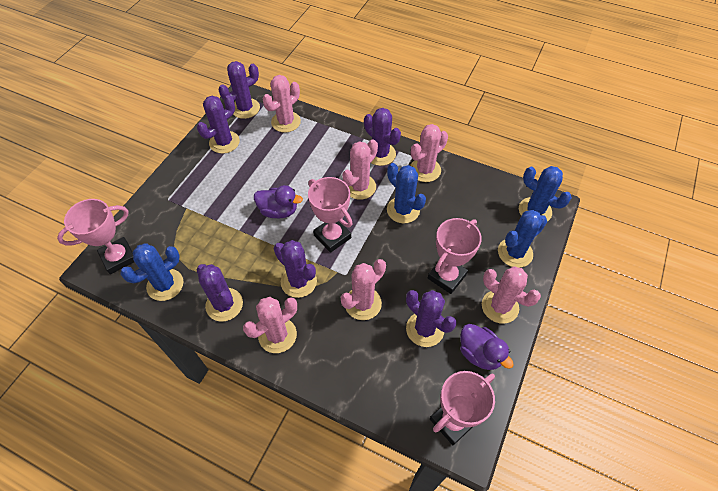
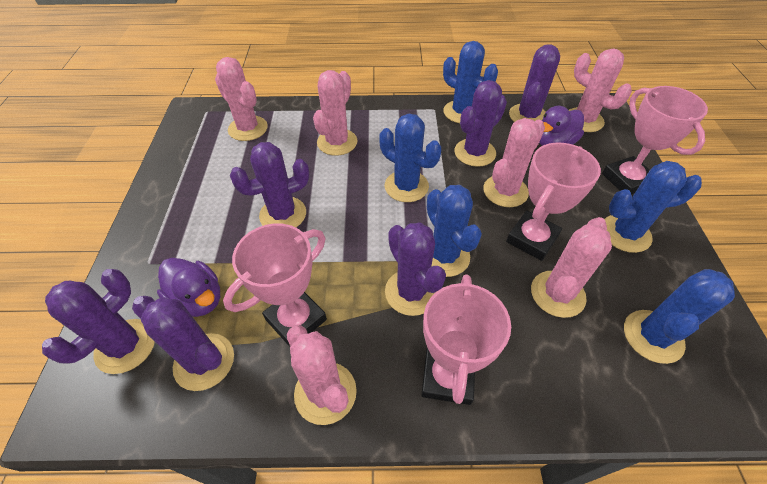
blue cactus: 4 -> 5

